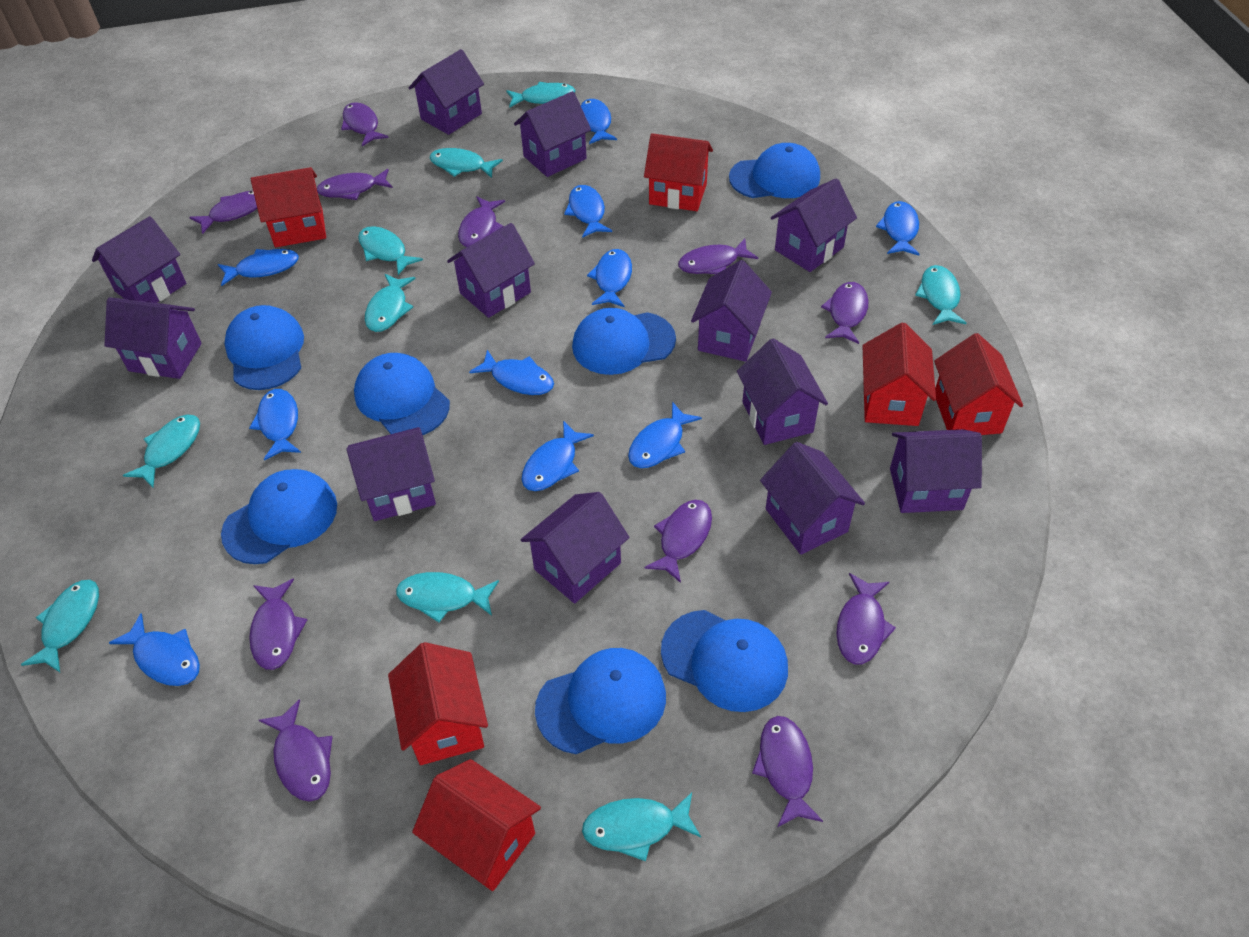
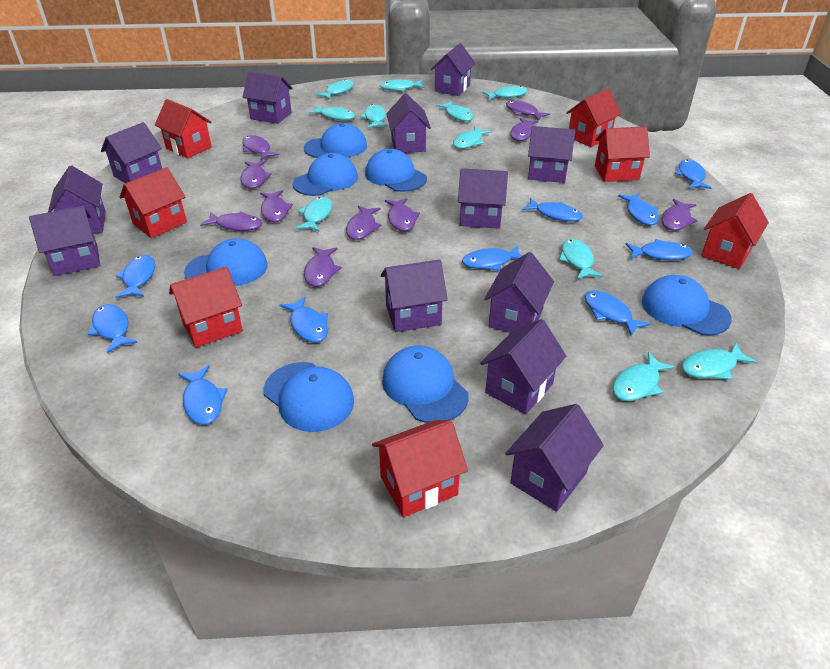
purple fish: 11 -> 10
red house: 6 -> 7
turquoise fish: 9 -> 11

